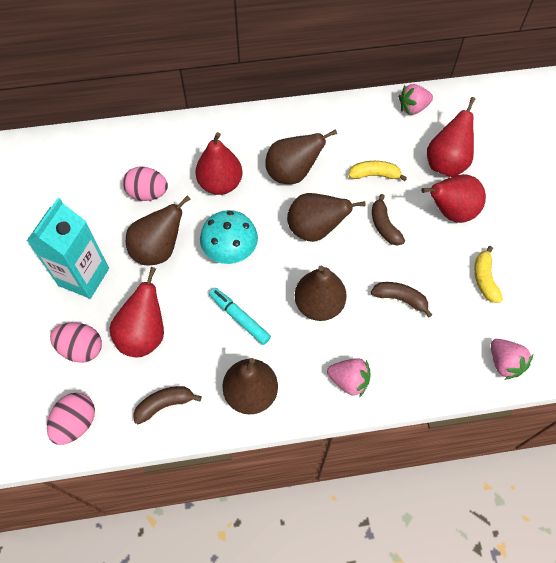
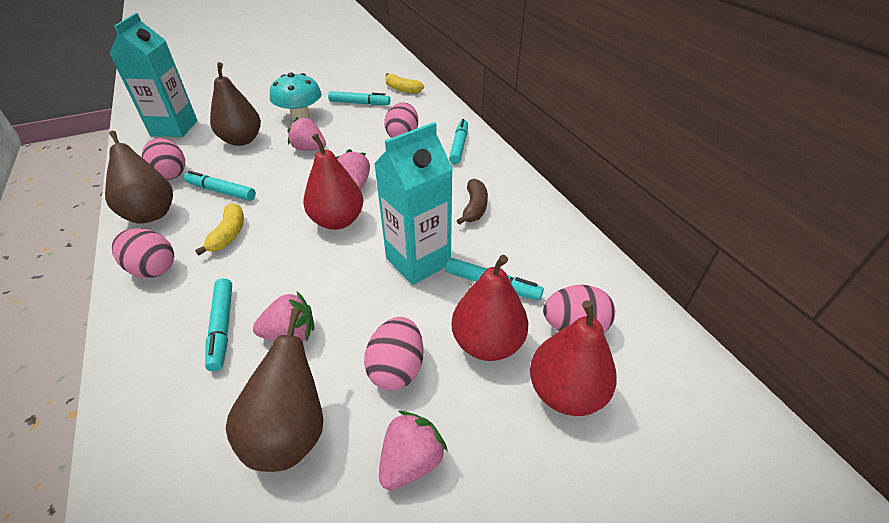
brown banana: 3 -> 1
brown pear: 5 -> 3
pink egg: 3 -> 5
pink strawberry: 3 -> 4
red pear: 4 -> 3
turquoise carton: 1 -> 2
turquoise marker: 1 -> 5

